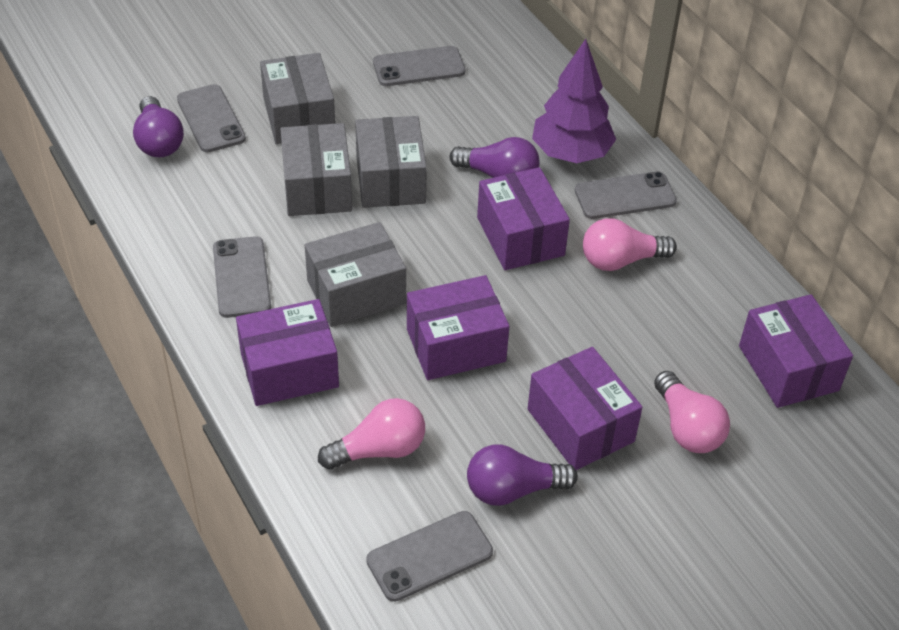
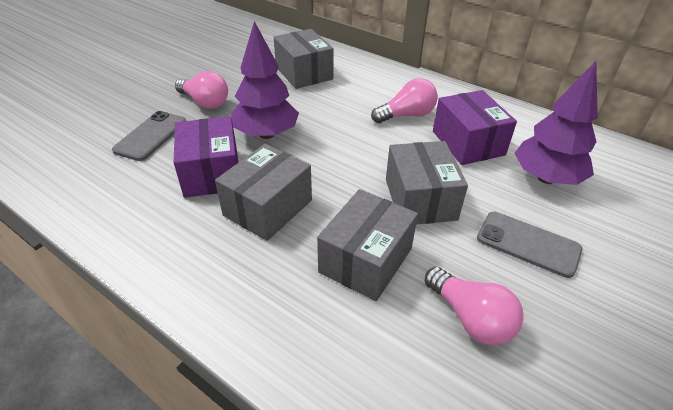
grey phone: 5 -> 2
purple box: 5 -> 2
purple light bulb: 3 -> 0
purple tree: 1 -> 2

